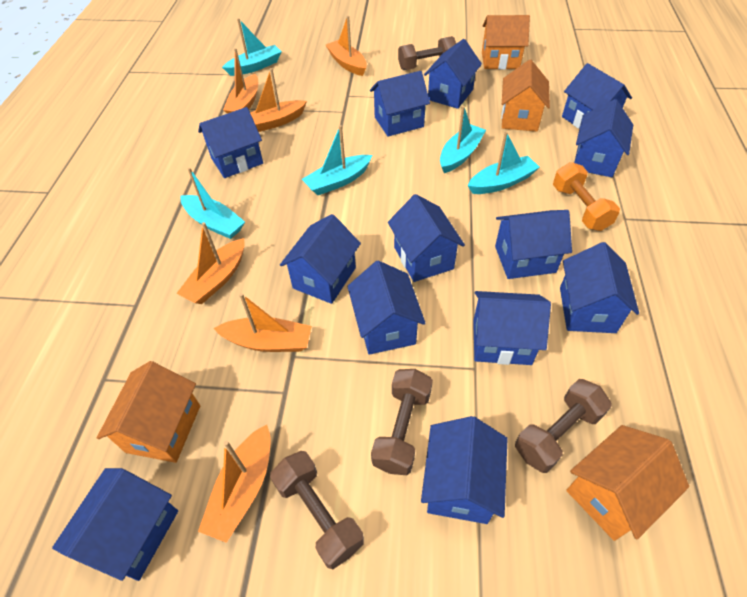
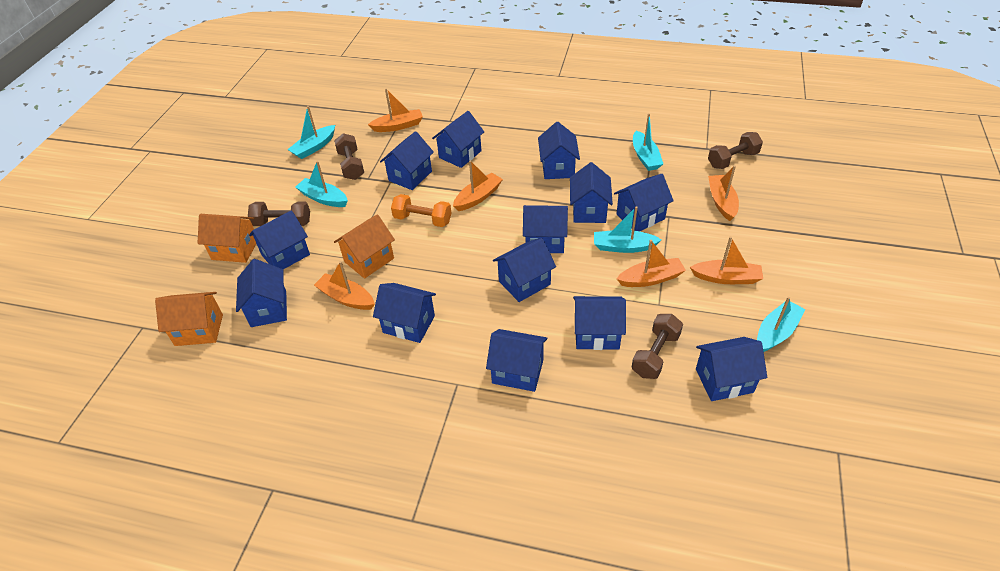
orange house: 4 -> 3

